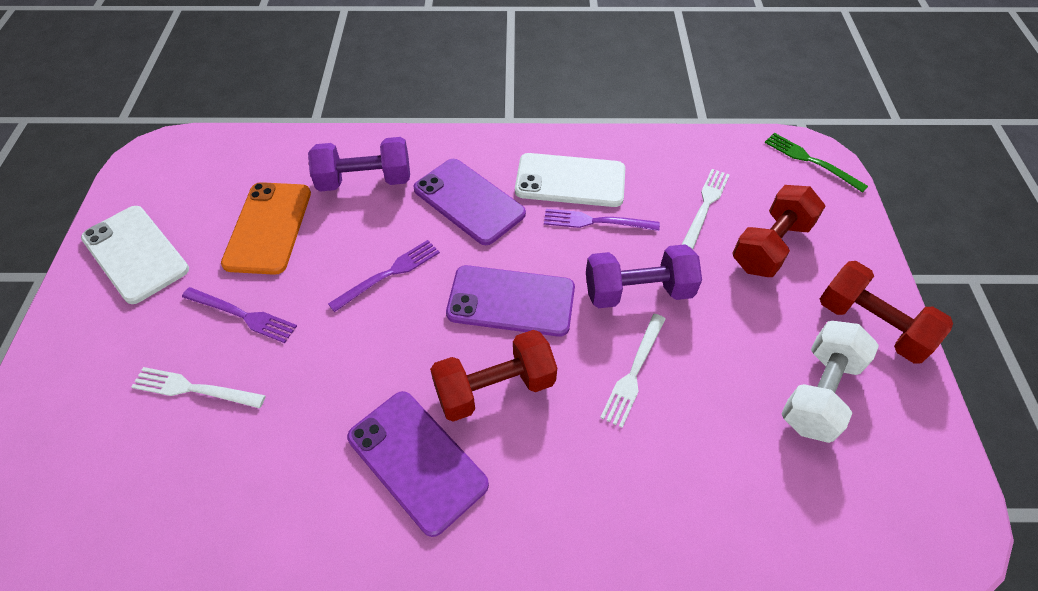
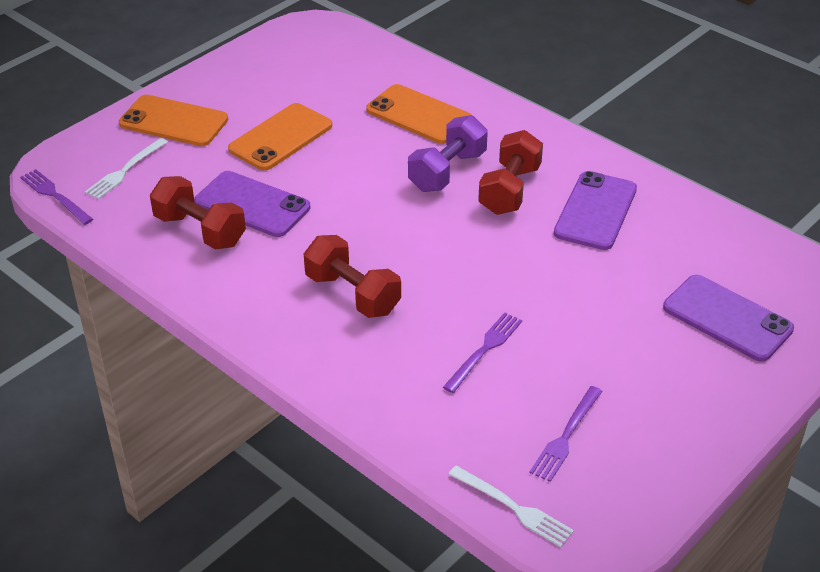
green fork: 1 -> 0
orange phone: 1 -> 3
purple dumbbell: 2 -> 1
white dumbbell: 1 -> 0
white fork: 3 -> 2
white phone: 2 -> 0

